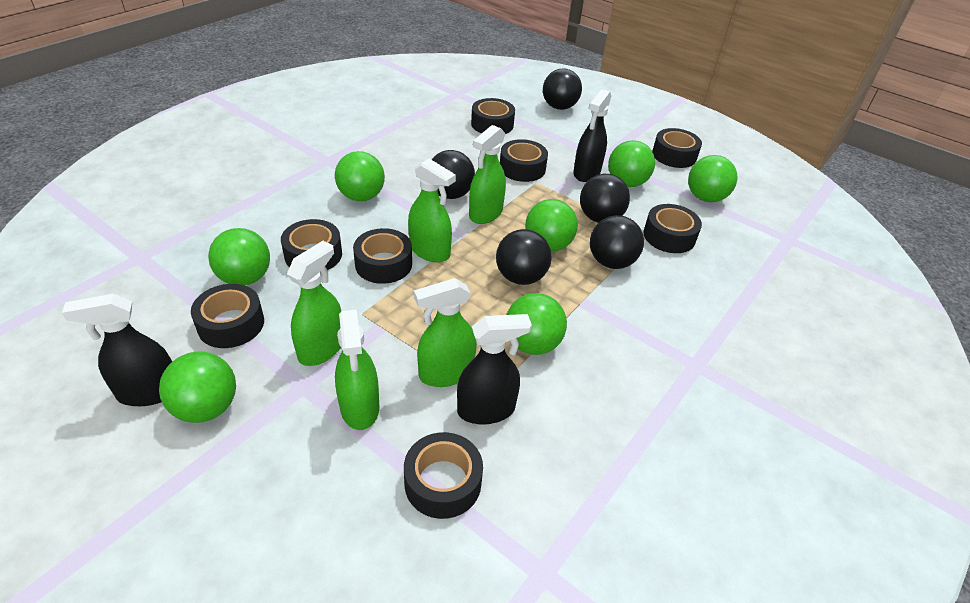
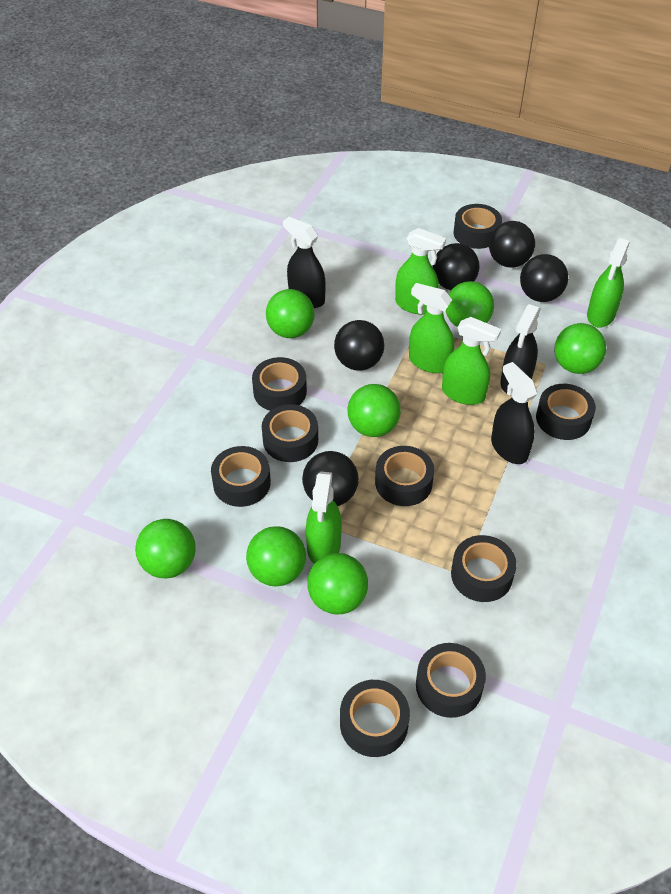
black tape: 8 -> 9

